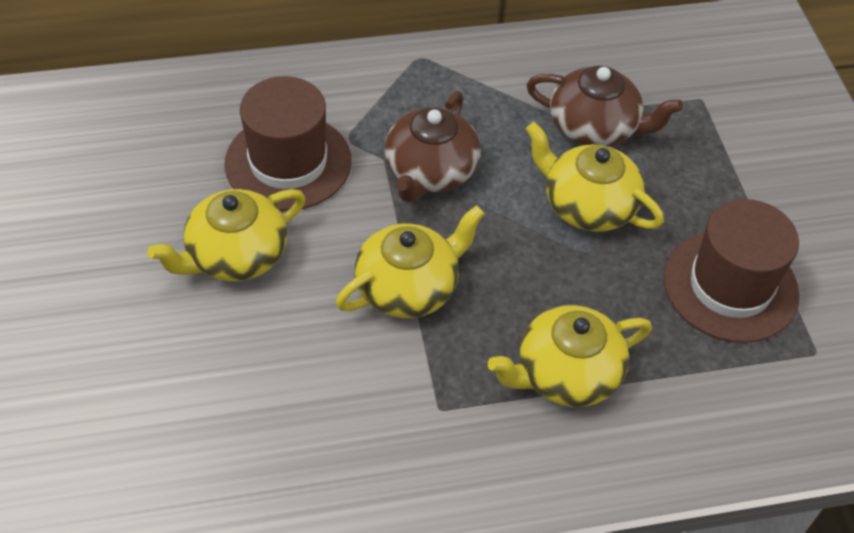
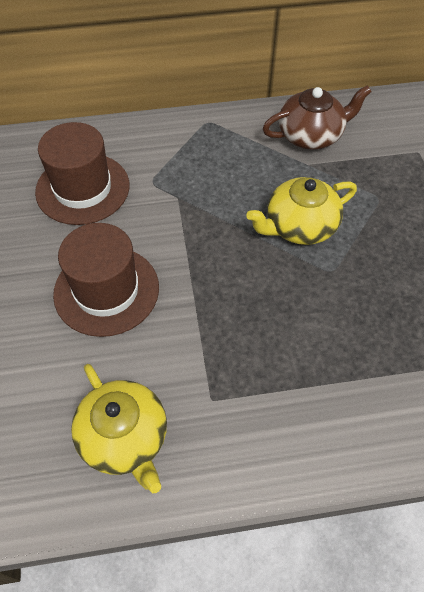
brown teapot: 2 -> 1
yellow teapot: 4 -> 2

